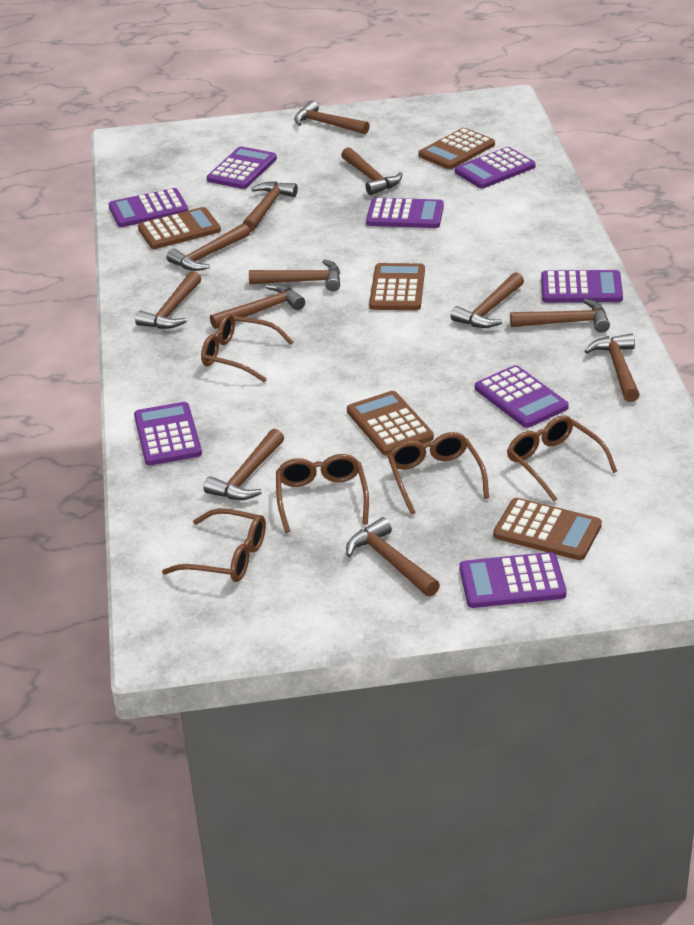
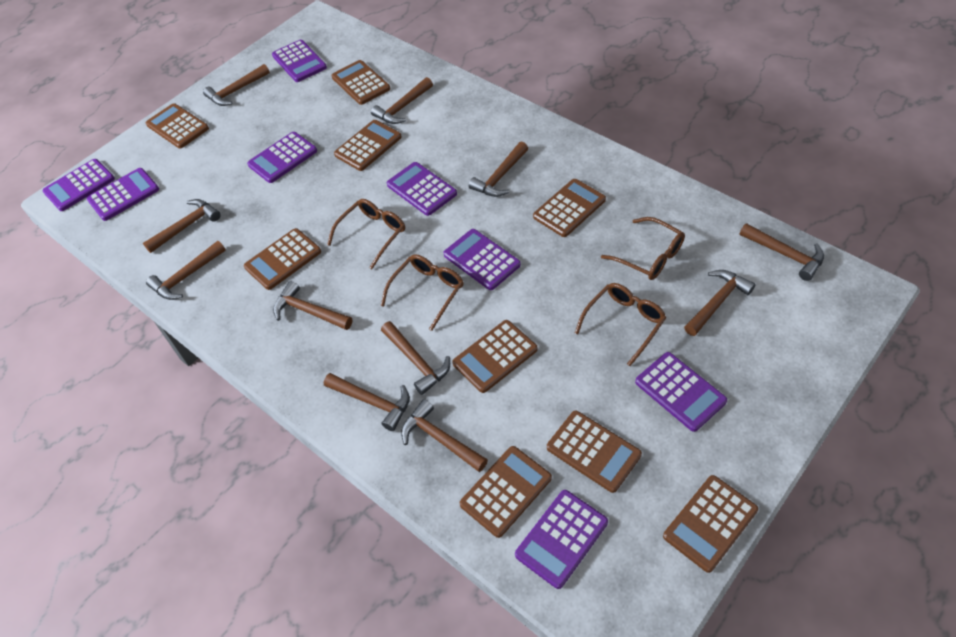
brown calculator: 5 -> 9
brown glasses: 5 -> 4
brown hammer: 12 -> 11

